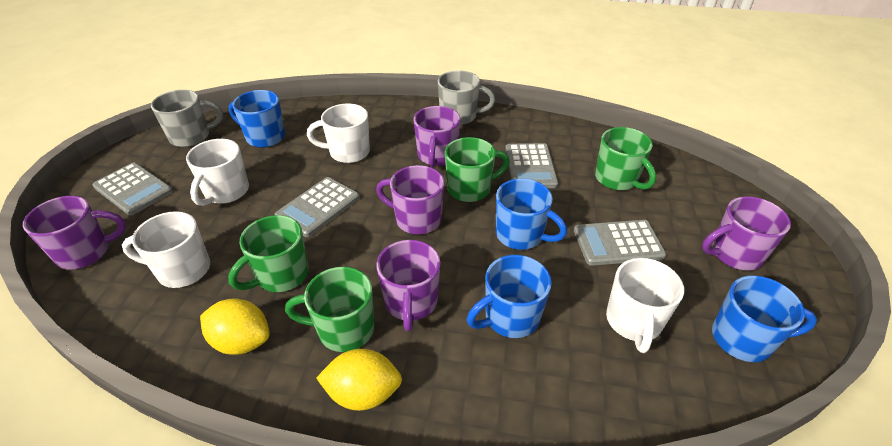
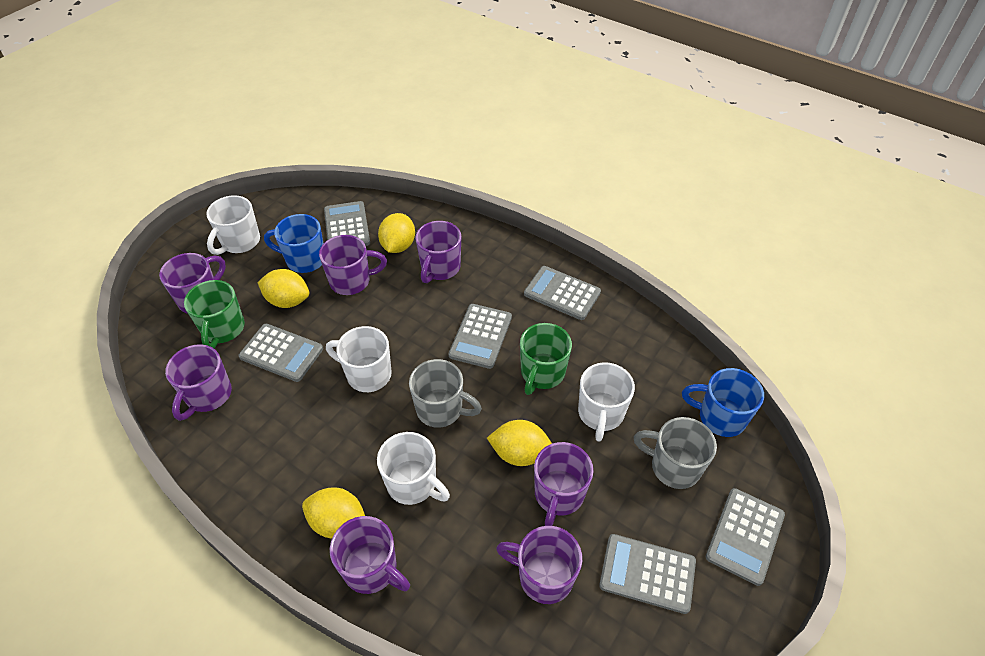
blue mug: 4 -> 2
green mug: 4 -> 2
grey calculator: 4 -> 6
purple mug: 5 -> 7
yellow lemon: 2 -> 4

